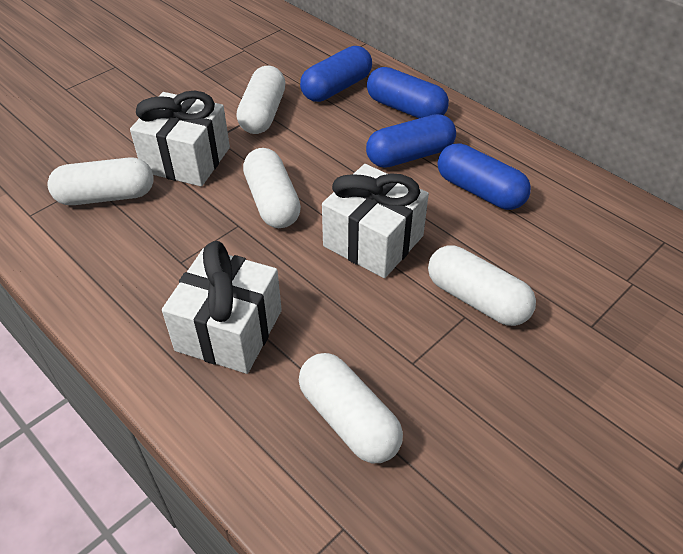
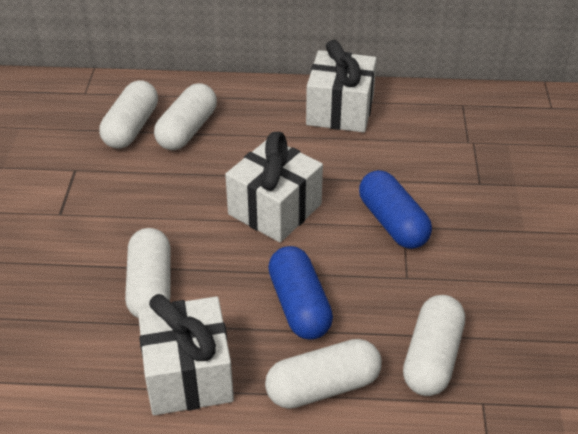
blue capsule: 4 -> 2

